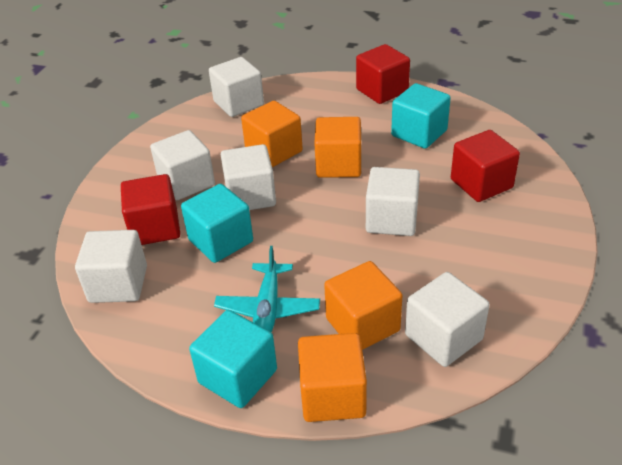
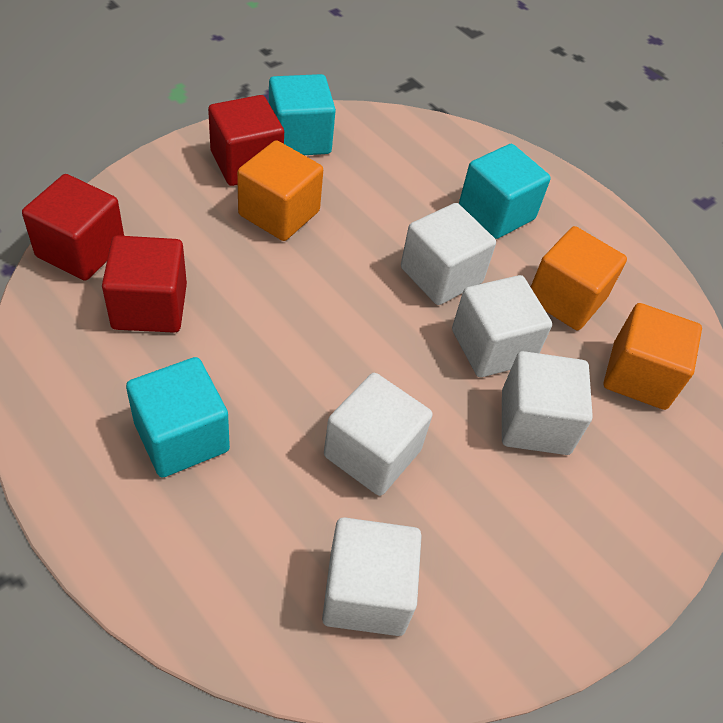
orange cube: 4 -> 3
turquoise plane: 1 -> 0
white cube: 6 -> 5

